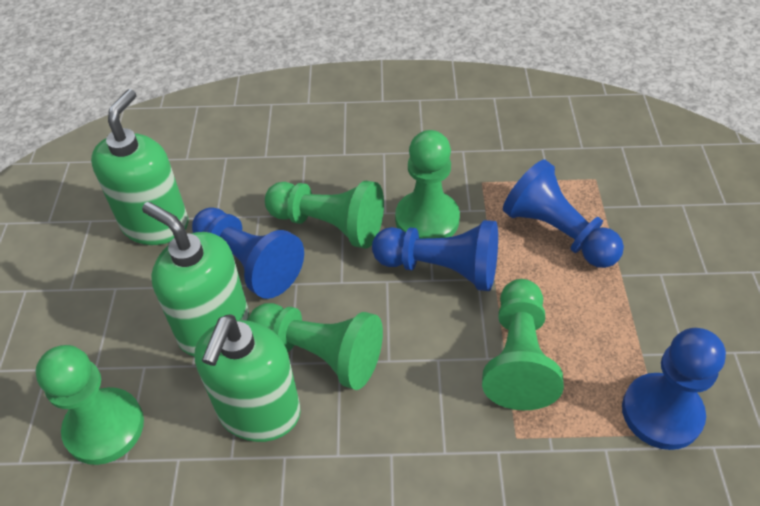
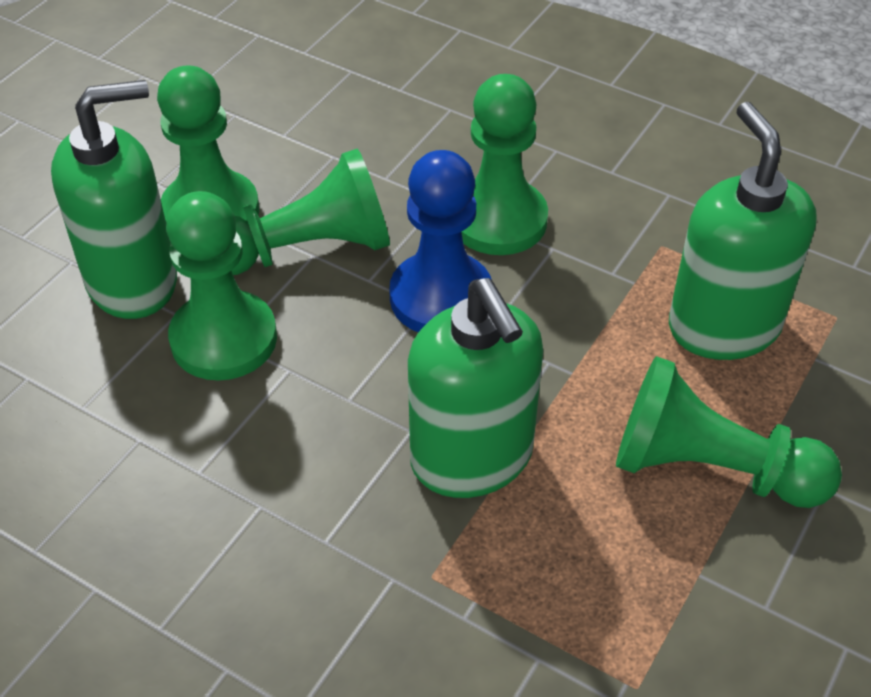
blue pawn: 4 -> 1

